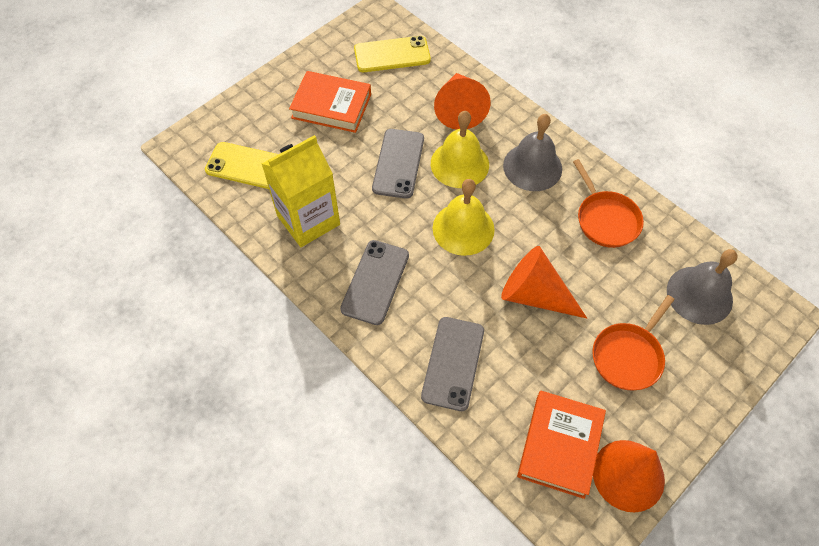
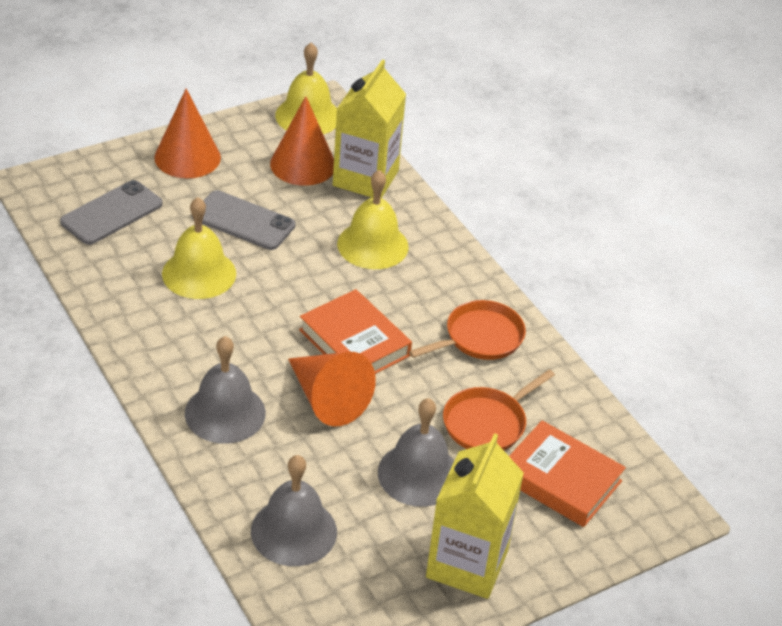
grey bell: 2 -> 3
grey phone: 3 -> 2
yellow bell: 2 -> 3
yellow carton: 1 -> 2
yellow phone: 2 -> 0

